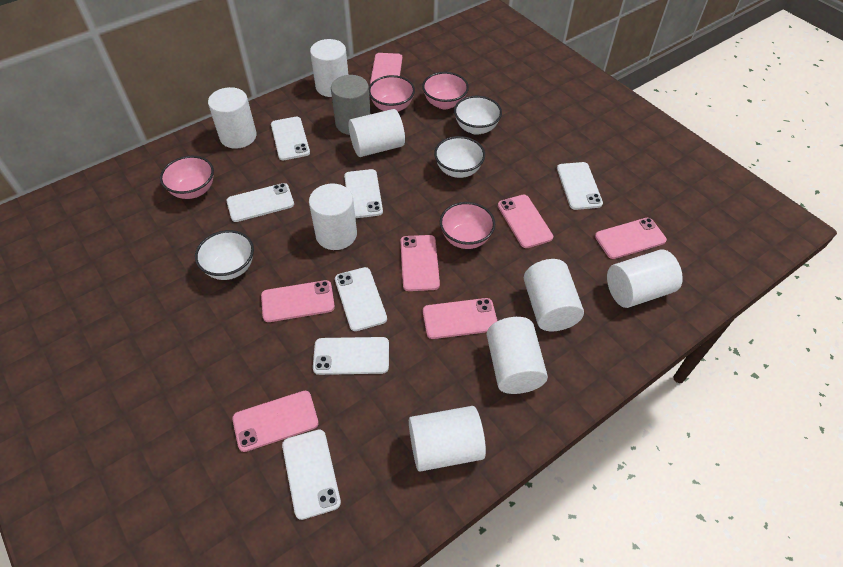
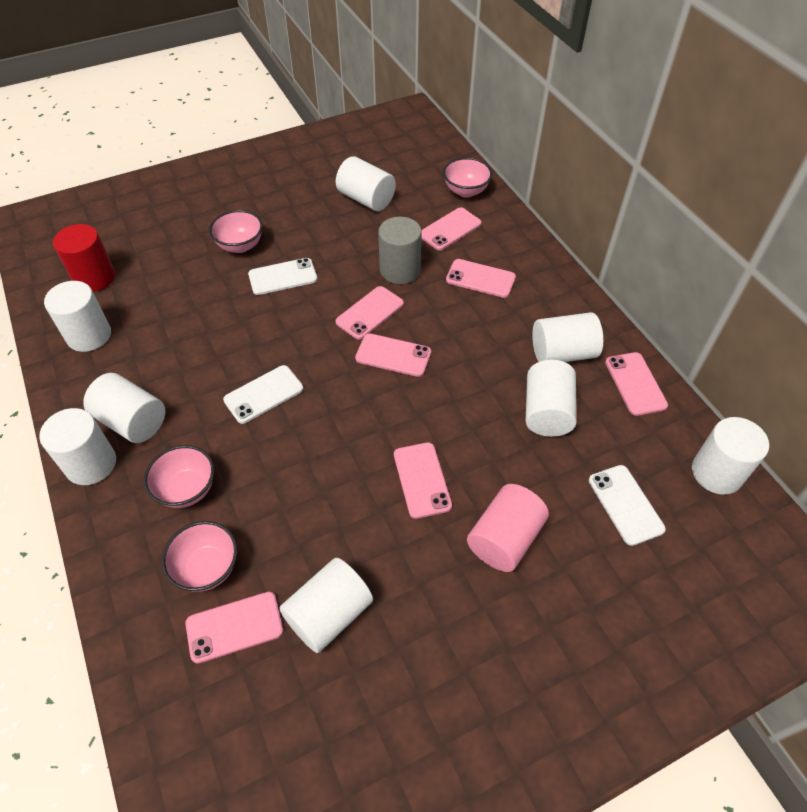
pink cylinder: 0 -> 1
red cylinder: 0 -> 1
white bowl: 3 -> 0
white phone: 7 -> 3

